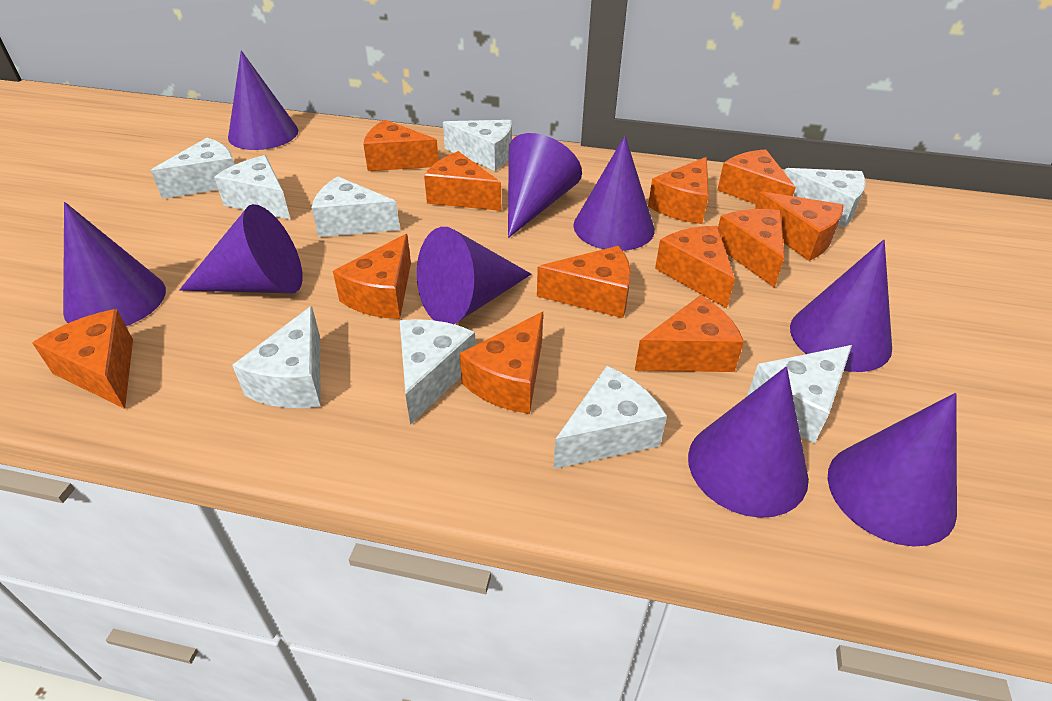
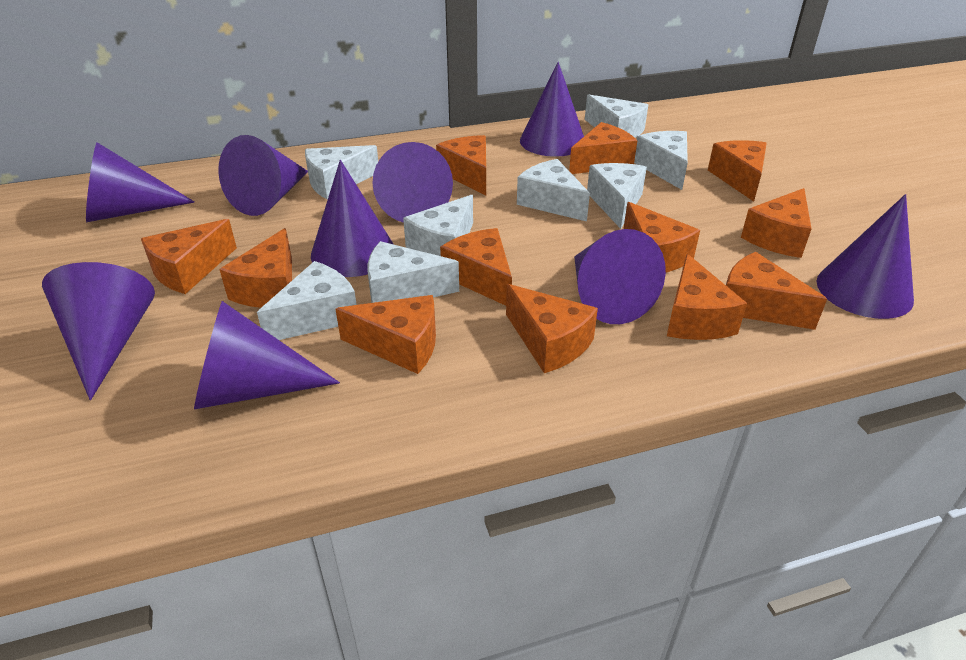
white cheese: 9 -> 8

